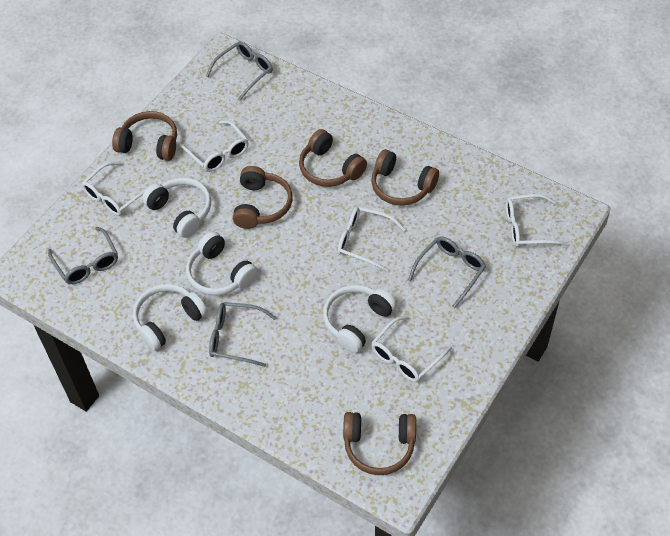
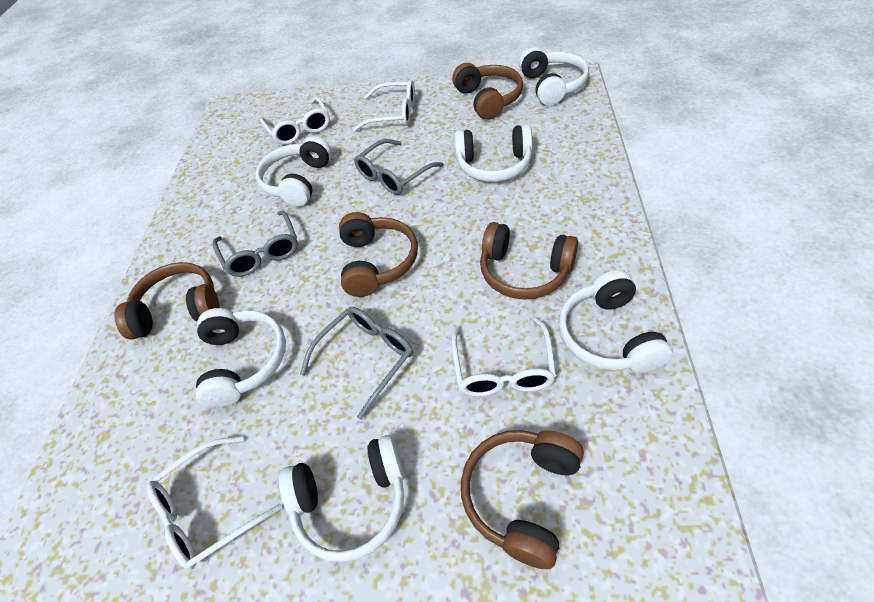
grey glasses: 4 -> 3
white glasses: 5 -> 4
white headphones: 4 -> 6

